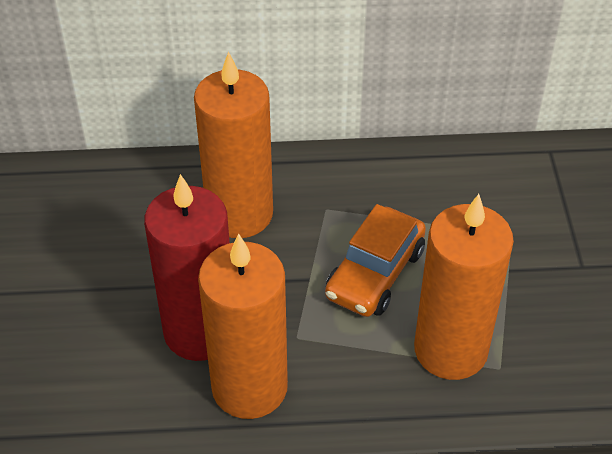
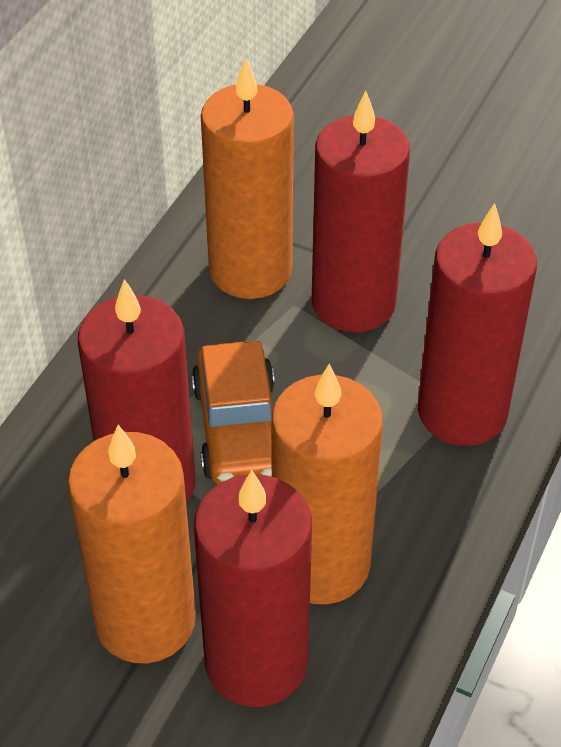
red candle: 1 -> 4

